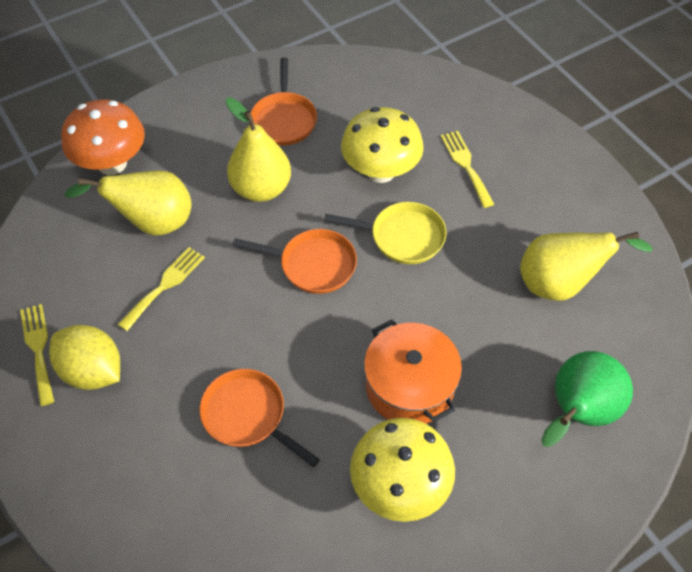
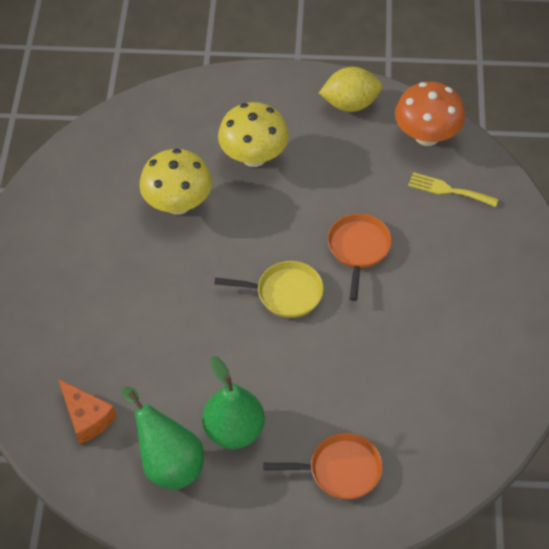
green pear: 1 -> 2
orange cheese: 0 -> 1
orange pan: 3 -> 2
orange pot: 1 -> 0
yellow fork: 3 -> 1
yellow pear: 3 -> 0

